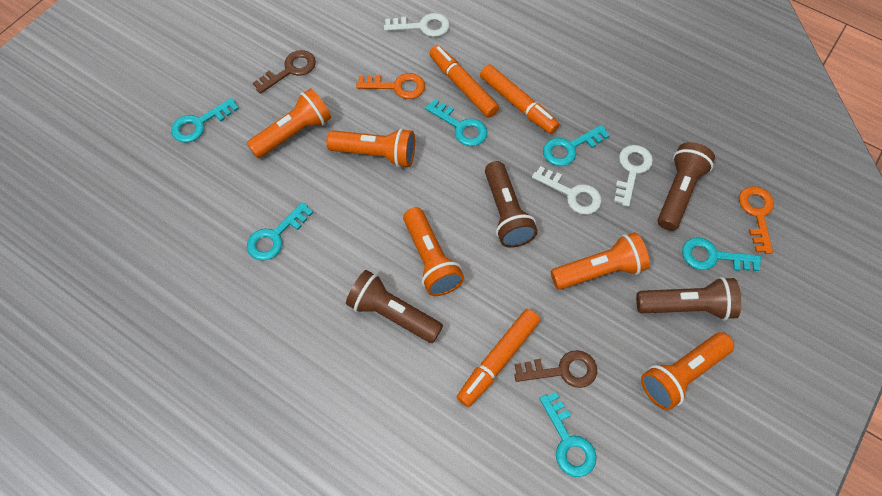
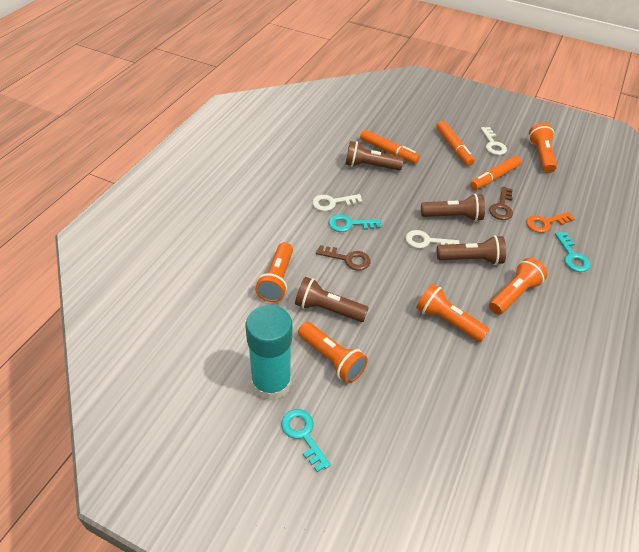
orange key: 2 -> 1
turquoise glue stick: 0 -> 1
turquoise key: 6 -> 3

